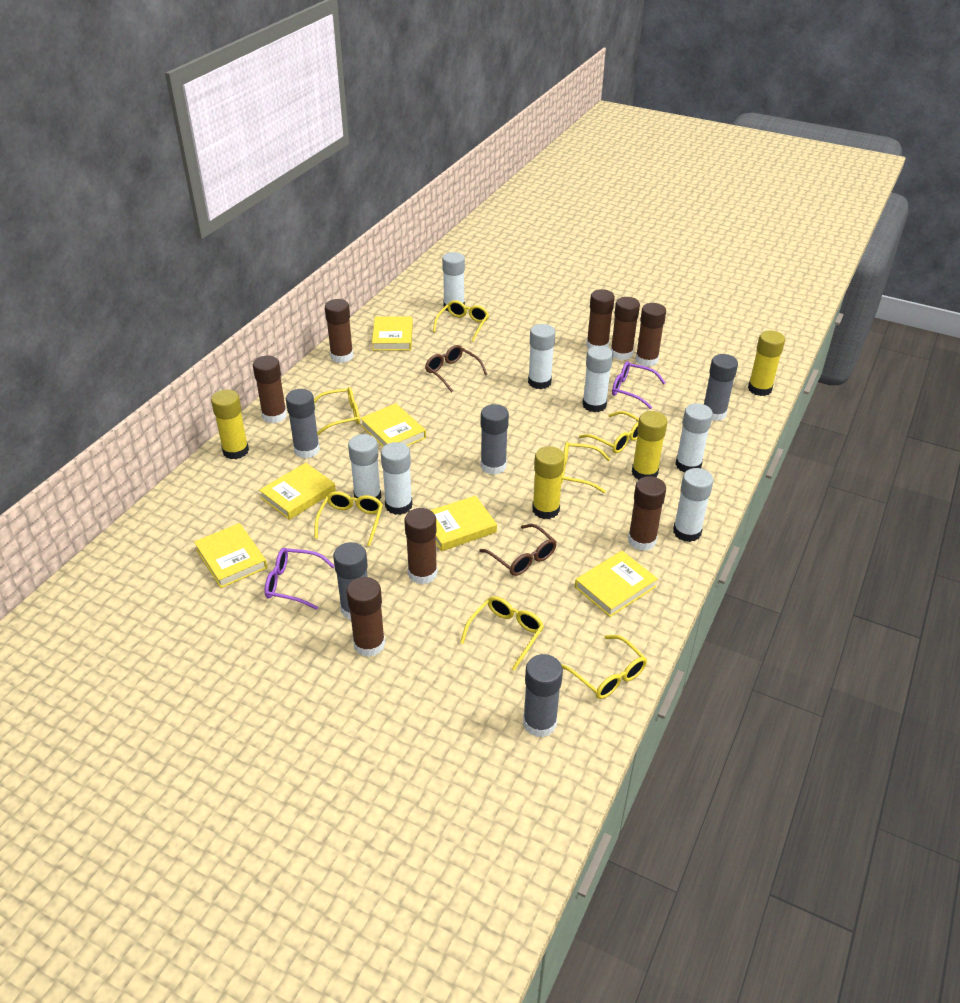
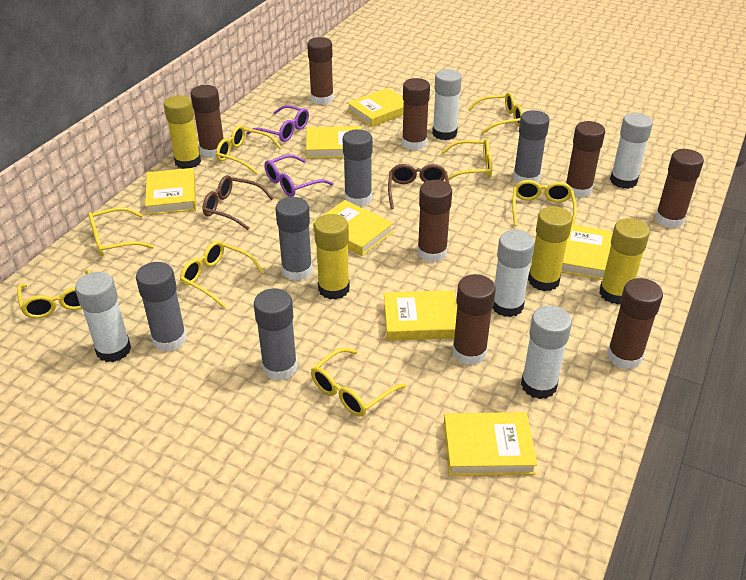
white glue stick: 7 -> 5
yellow book: 6 -> 7
yellow glasses: 7 -> 8

